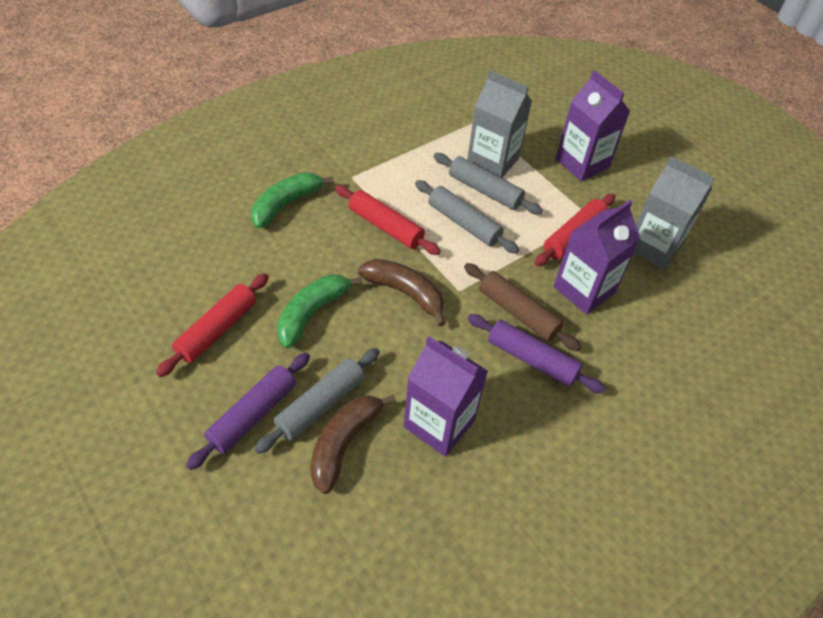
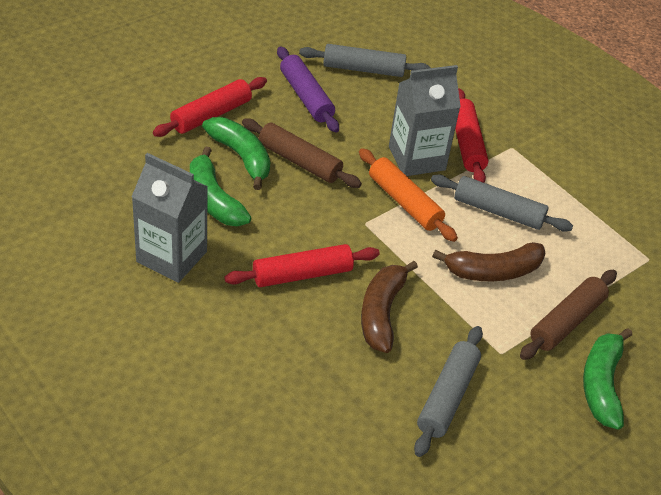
brown rolling pin: 1 -> 2
green banana: 2 -> 3
orange rolling pin: 0 -> 1
purple carton: 3 -> 0
purple rolling pin: 2 -> 1

